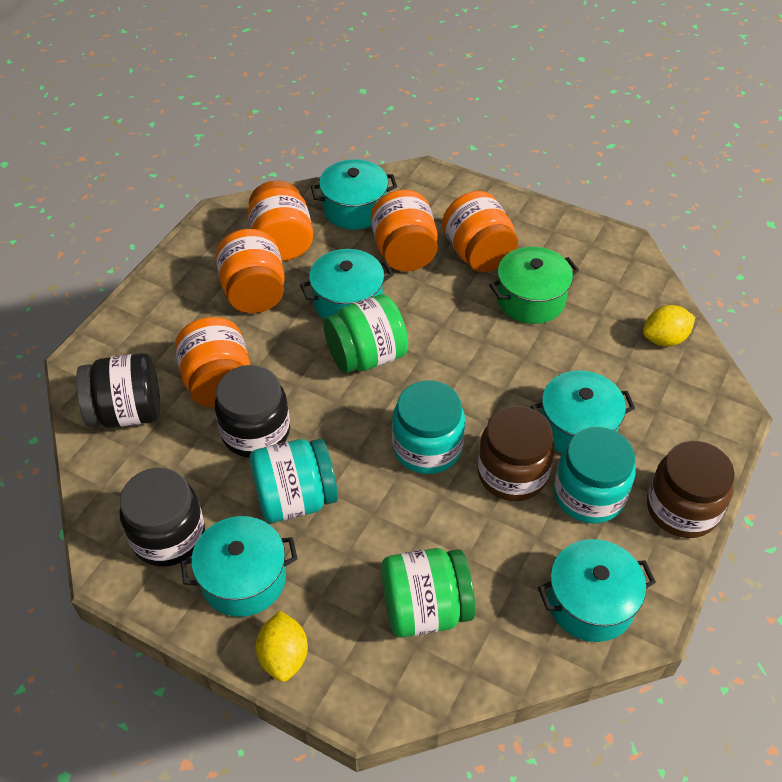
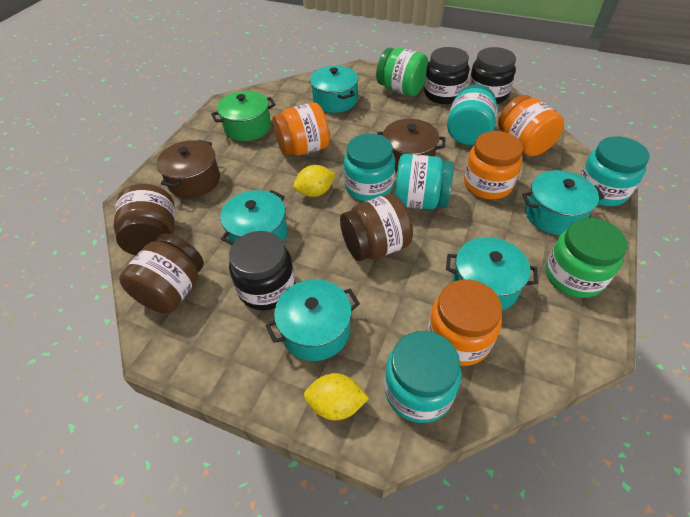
brown jar: 2 -> 3
brown pot: 0 -> 2
orange jar: 5 -> 4
turquoise jar: 3 -> 5

